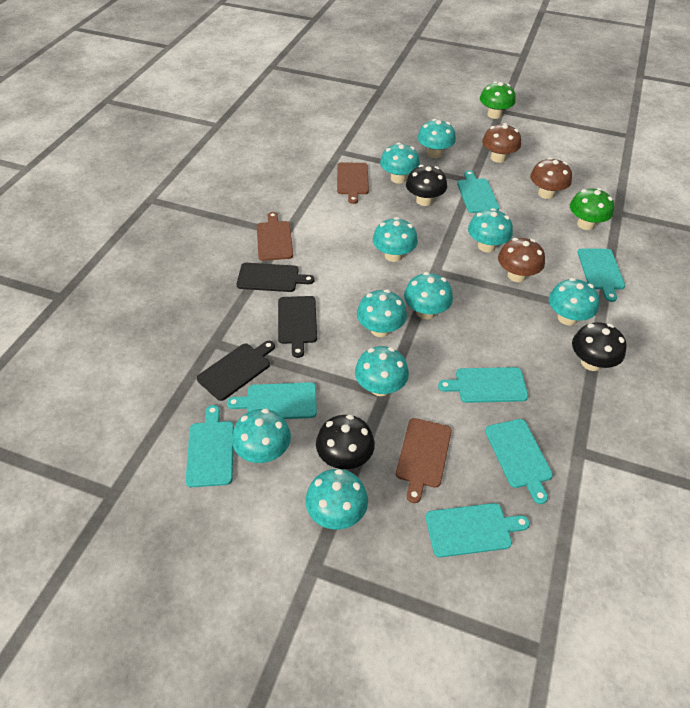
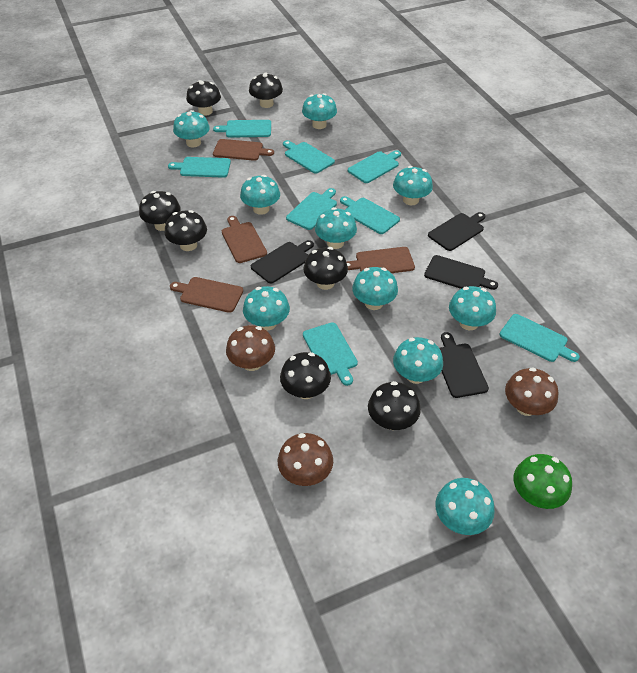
black cutting board: 3 -> 4
black mushroom: 3 -> 7
brown cutting board: 3 -> 4
green mushroom: 2 -> 1
turquoise cutting board: 7 -> 8

